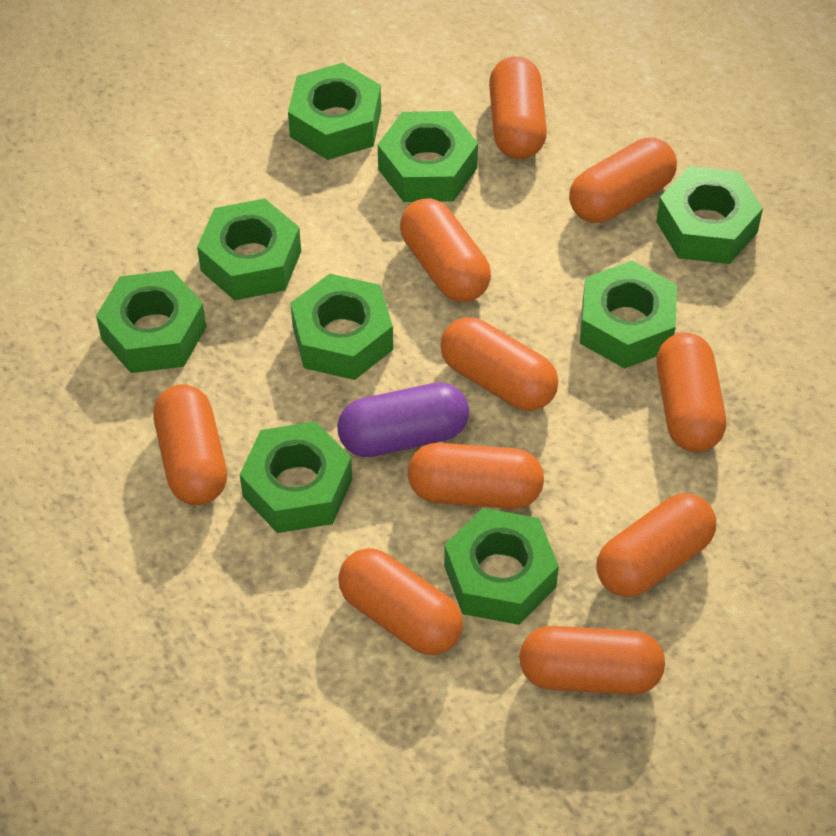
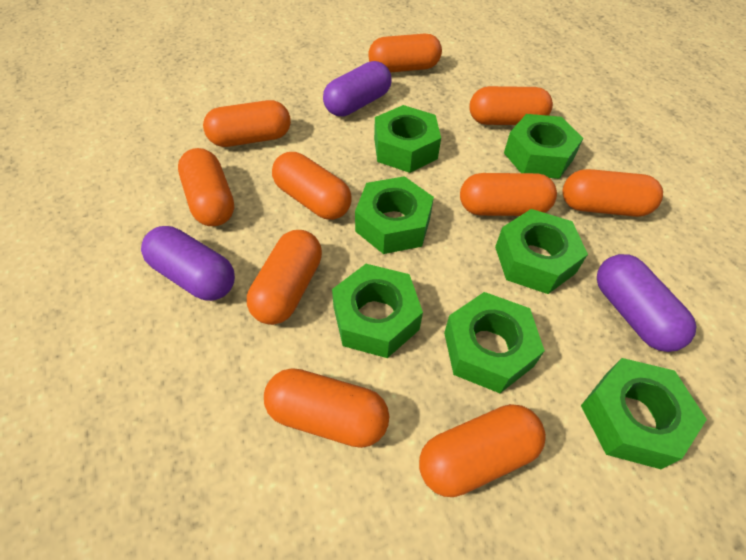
green nut: 9 -> 7
purple capsule: 1 -> 3

